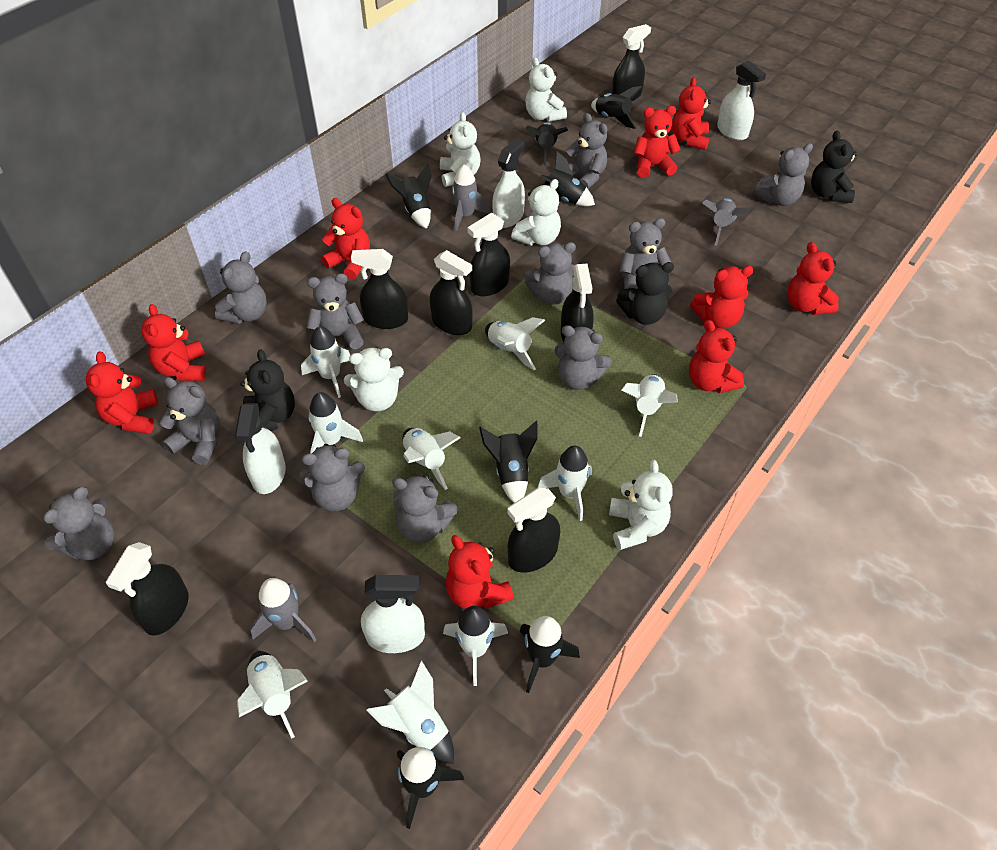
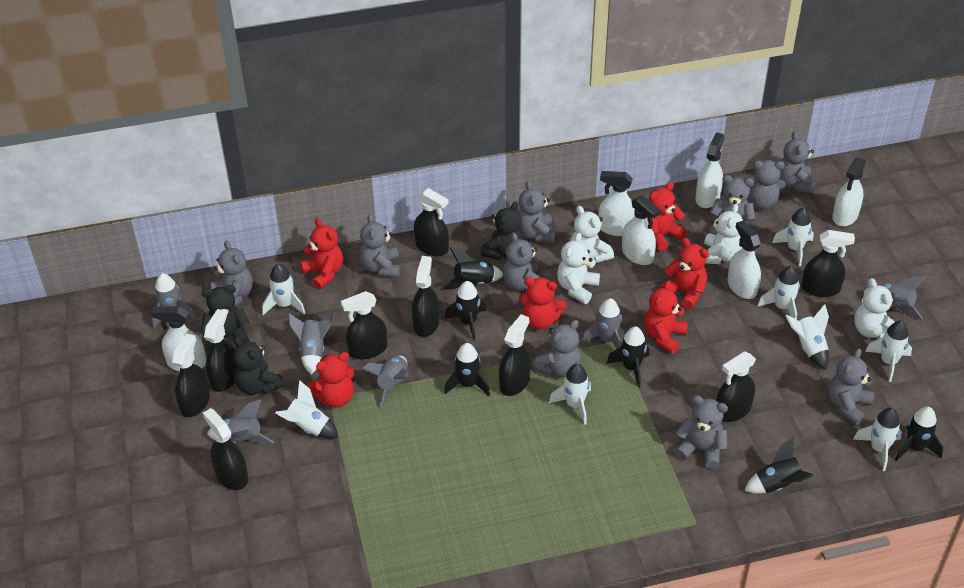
black rocket: 7 -> 6
black spray bottle: 7 -> 9
grey rocket: 3 -> 6
grey teddy bear: 11 -> 10
red teddy bear: 9 -> 6
white rocket: 9 -> 8
white spray bottle: 4 -> 6
white teddy bear: 5 -> 4

